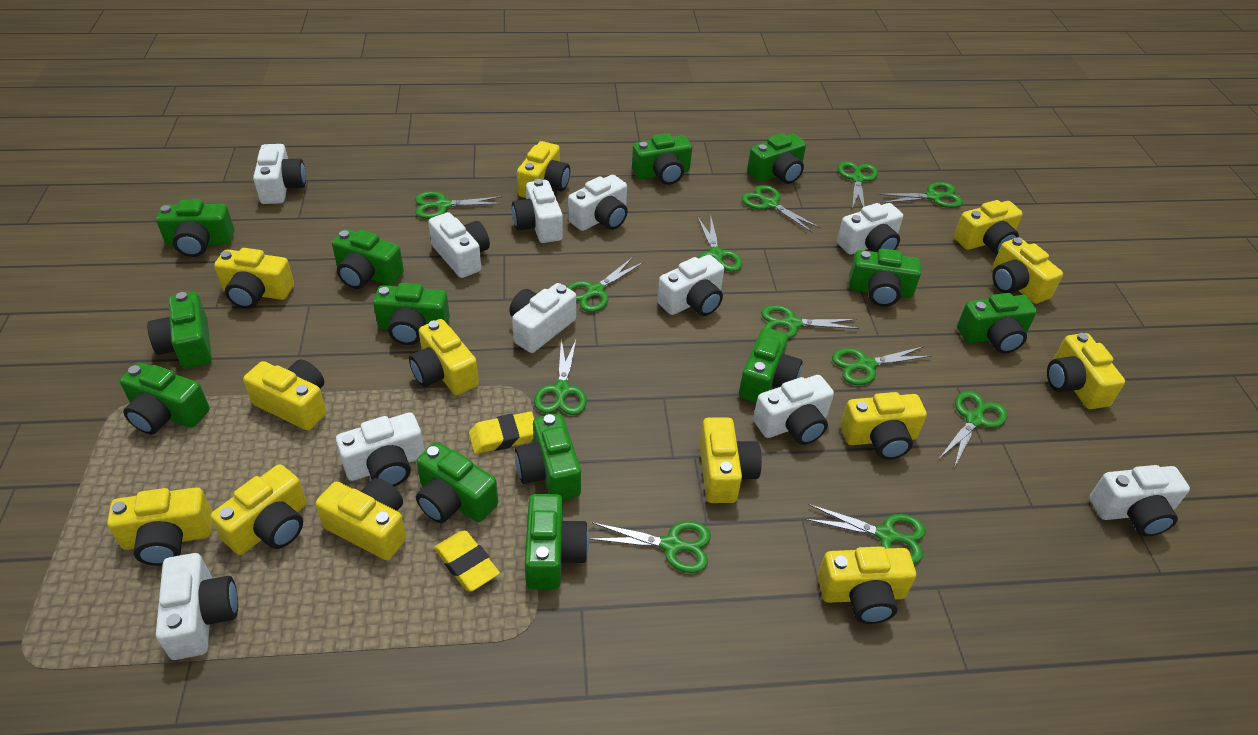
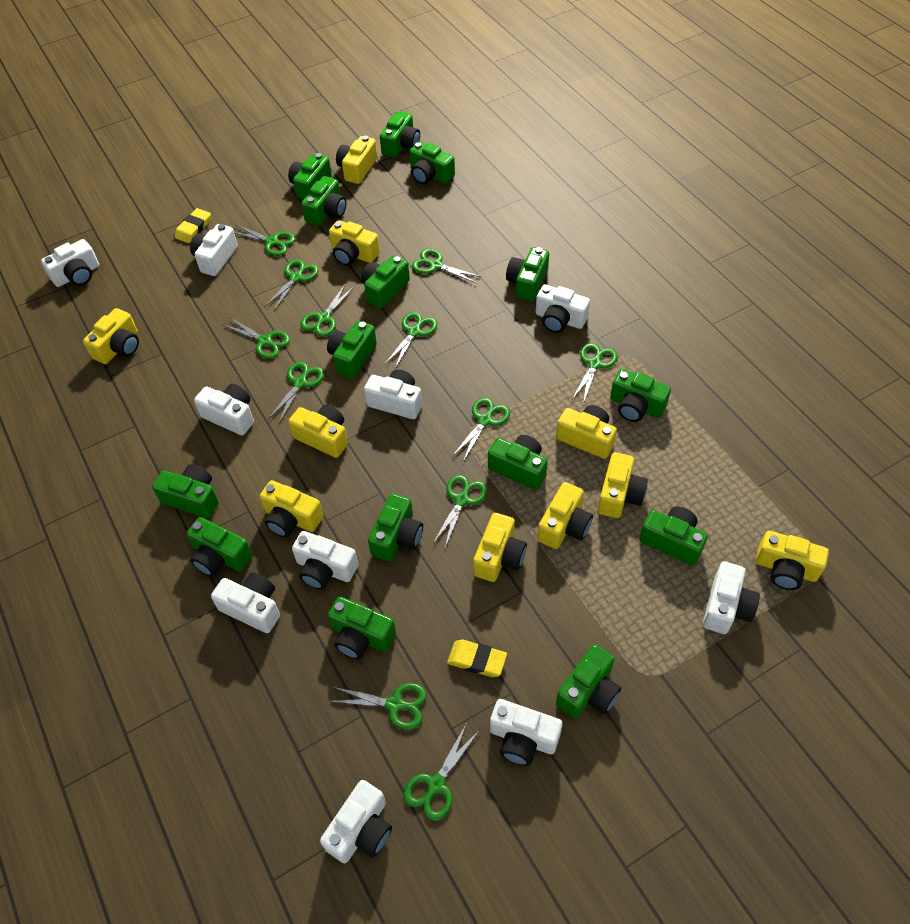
green camera: 13 -> 15
white camera: 11 -> 10
yellow camera: 13 -> 10

